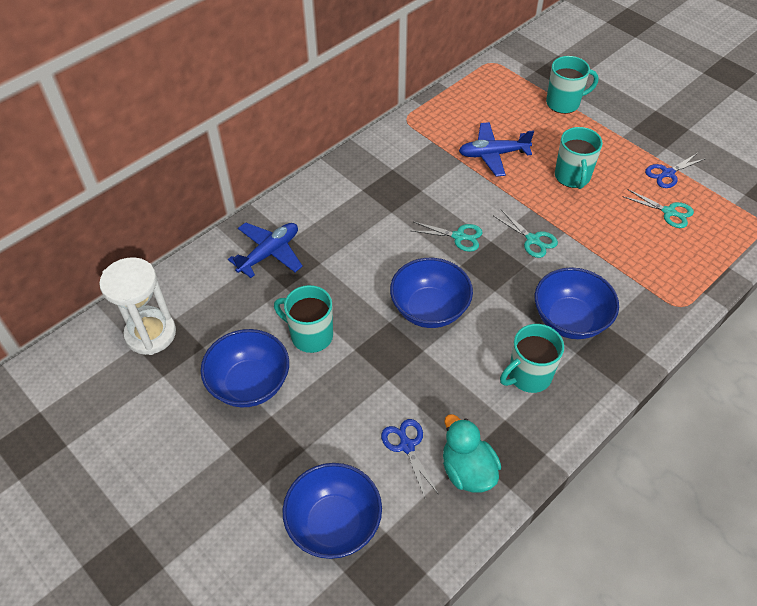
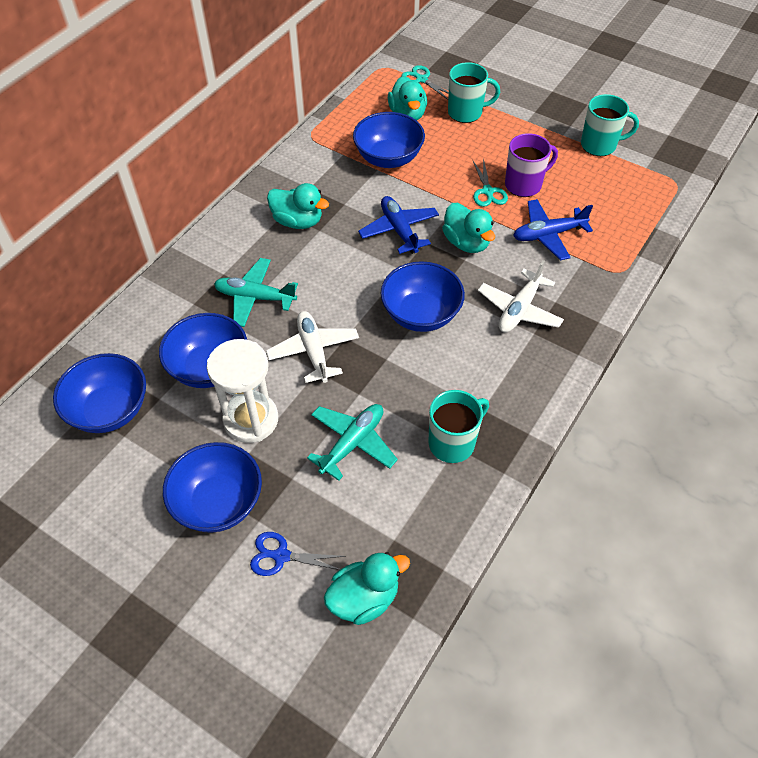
blue bowl: 4 -> 5
blue scissors: 2 -> 1
purple mug: 0 -> 1
turquoise duck: 1 -> 4
turquoise mug: 4 -> 3
turquoise plane: 0 -> 2
turquoise scissors: 3 -> 2
white plane: 0 -> 2

